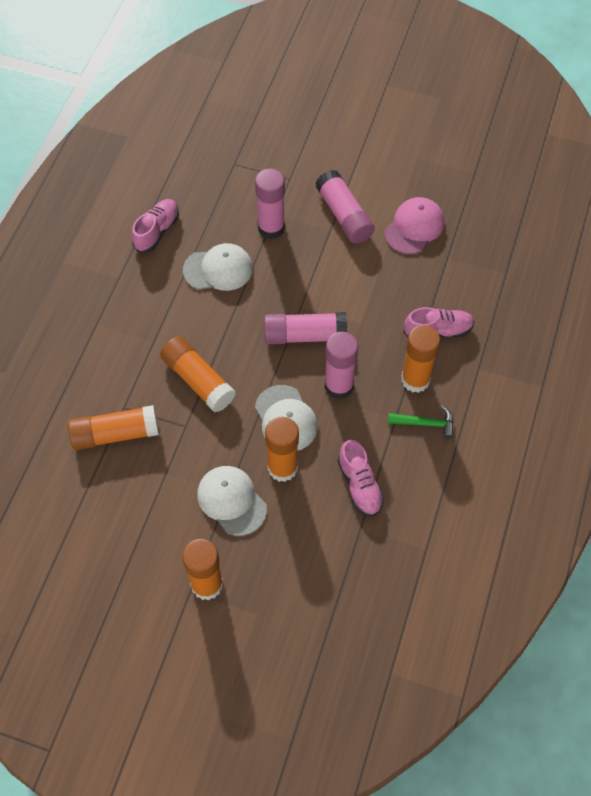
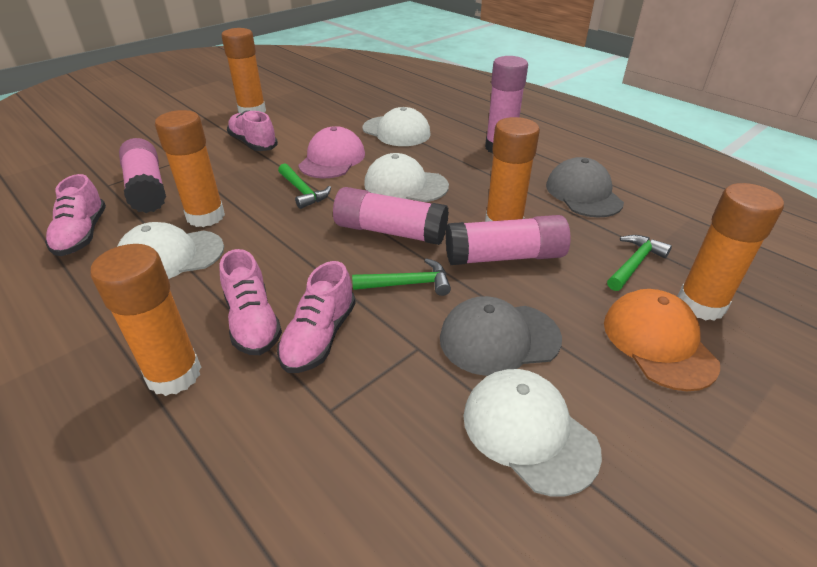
green hammer: 1 -> 3
grey cap: 0 -> 2
orange cap: 0 -> 1
pink shoe: 3 -> 4
white cap: 3 -> 4

